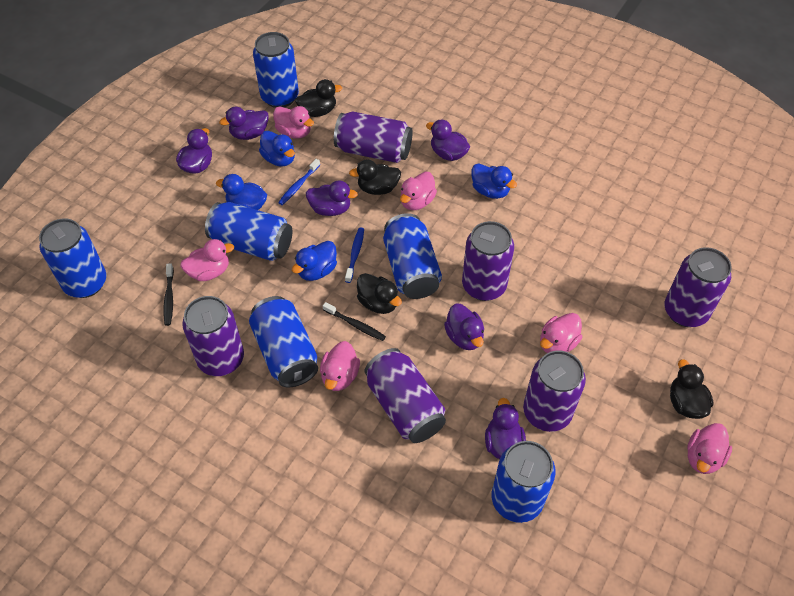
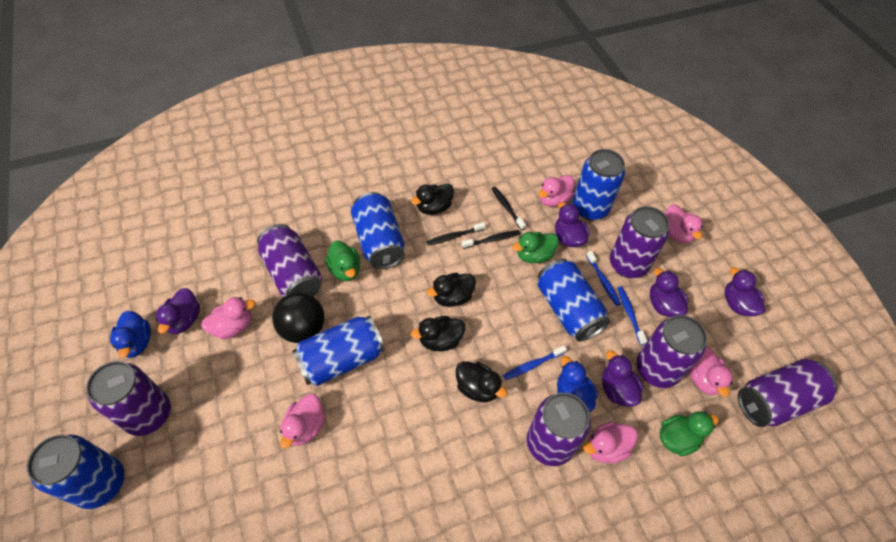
black ball: 0 -> 1
black toothbrush: 2 -> 3
blue can: 6 -> 5
blue duck: 4 -> 2
blue toothbrush: 2 -> 3
green duck: 0 -> 3
purple duck: 6 -> 5

